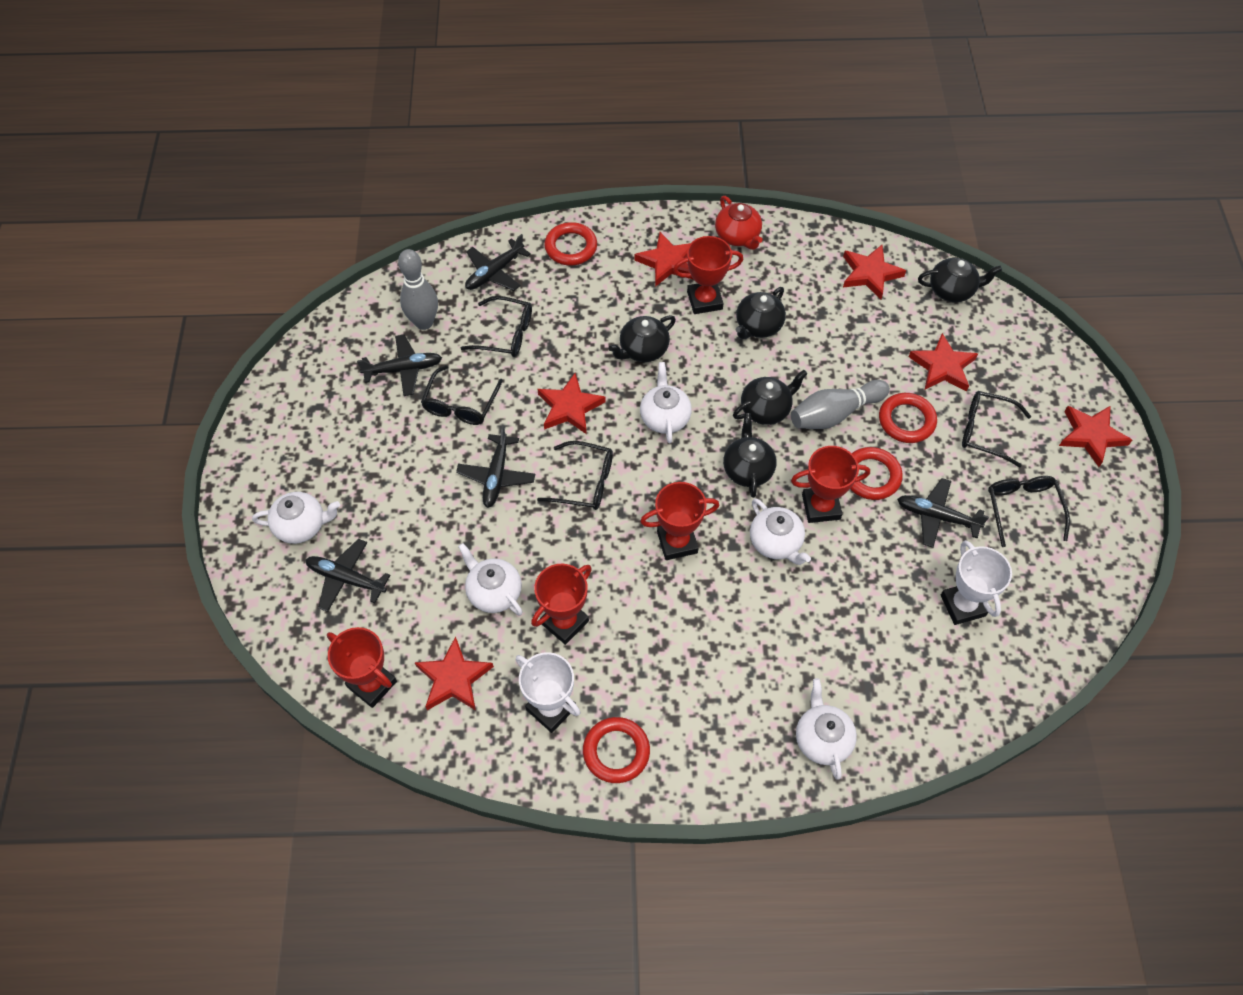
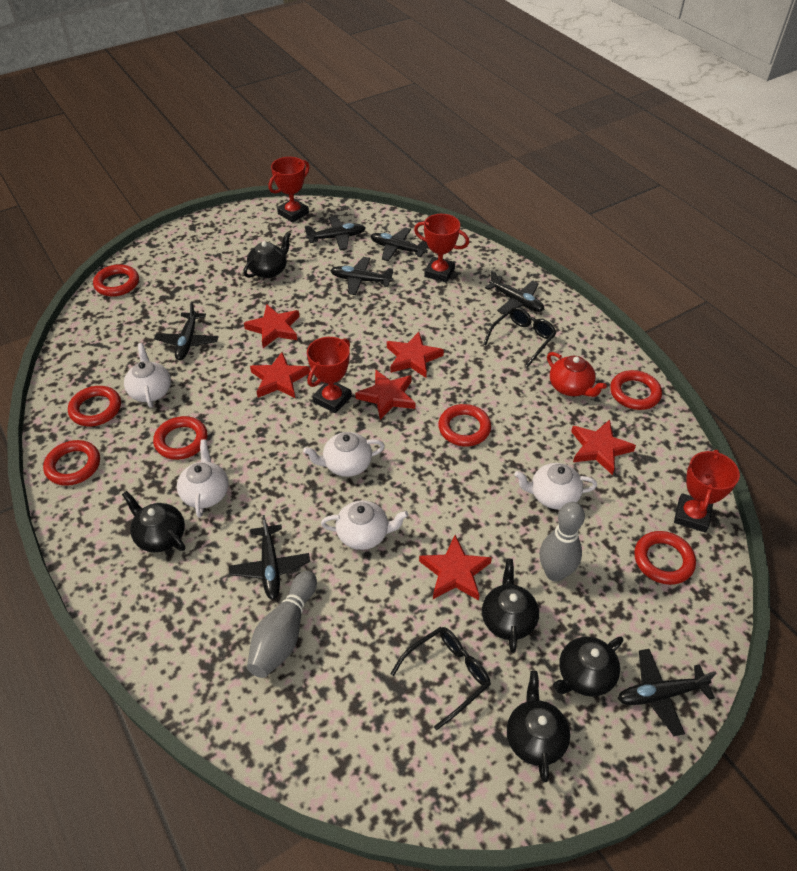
black glasses: 5 -> 2
black plane: 5 -> 7
red ring: 4 -> 7
red trophy: 5 -> 4
white trophy: 2 -> 0

